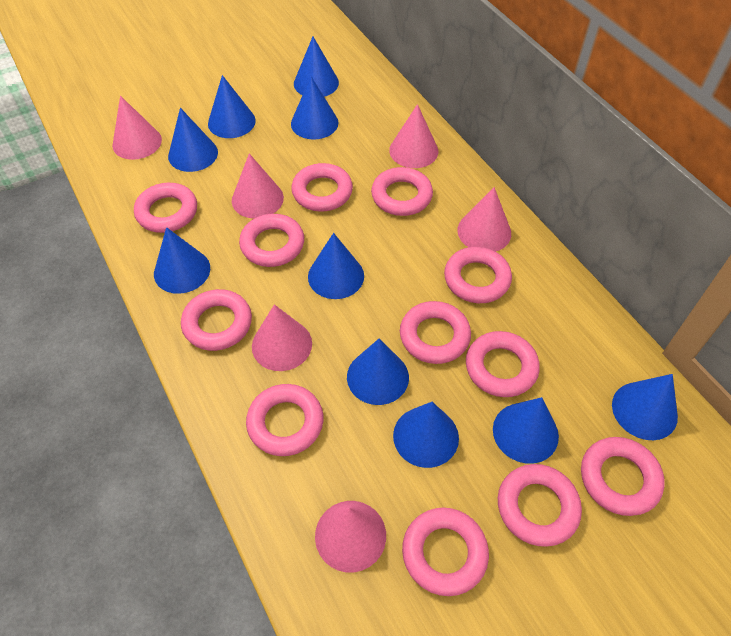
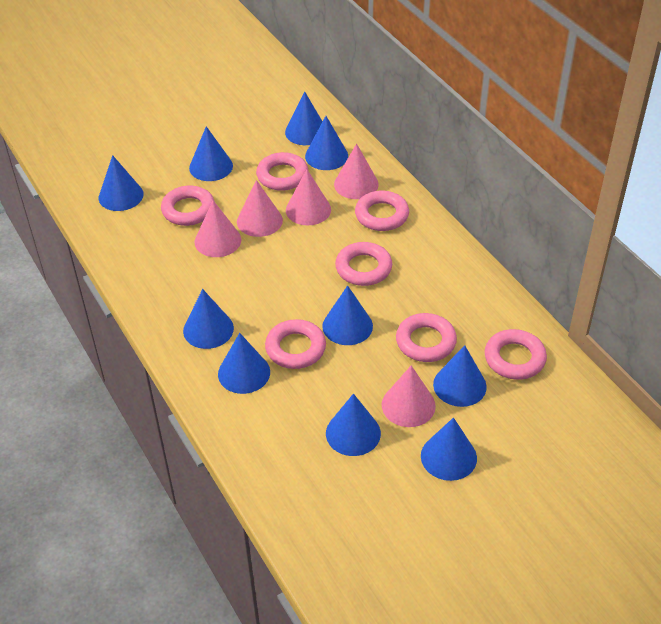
pink cone: 6 -> 5
pink ring: 12 -> 7

